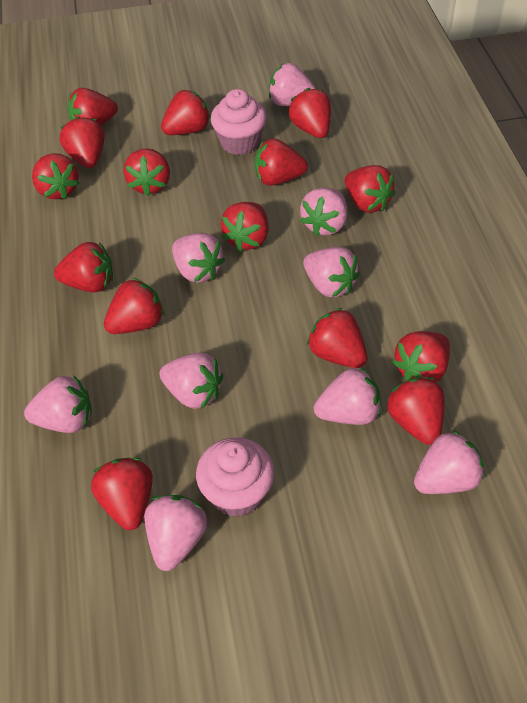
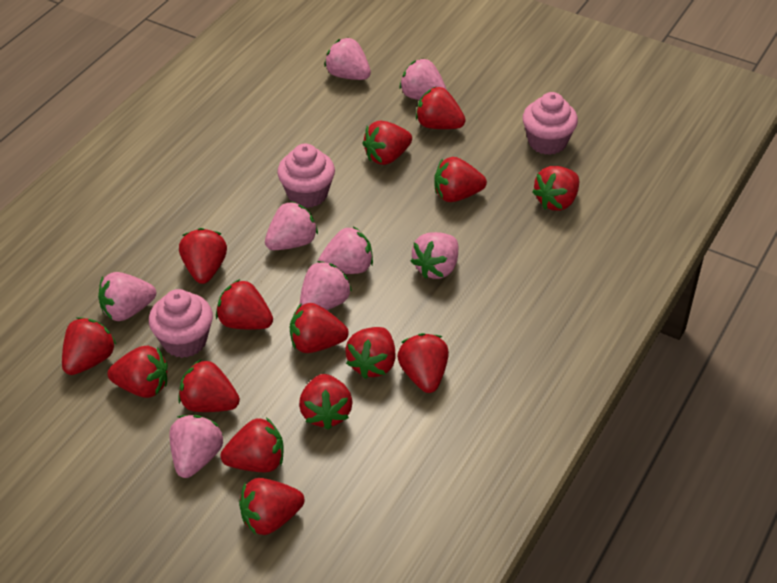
pink cupcake: 2 -> 3
pink strawberry: 9 -> 8

